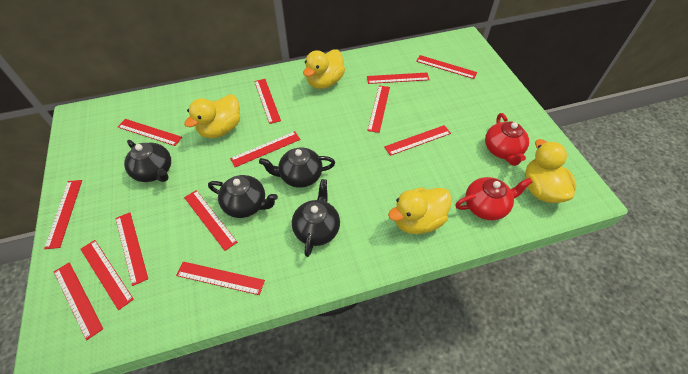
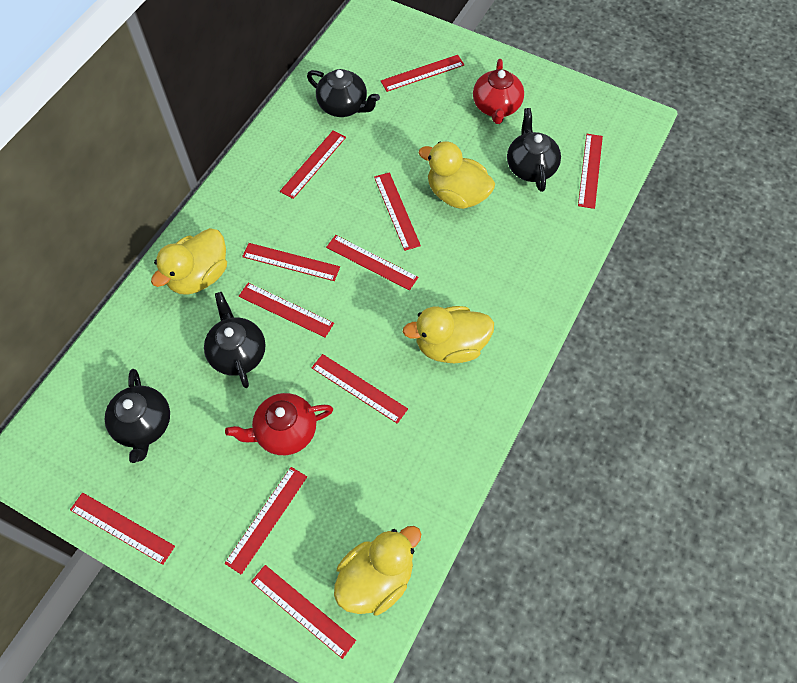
red ruler: 13 -> 11

